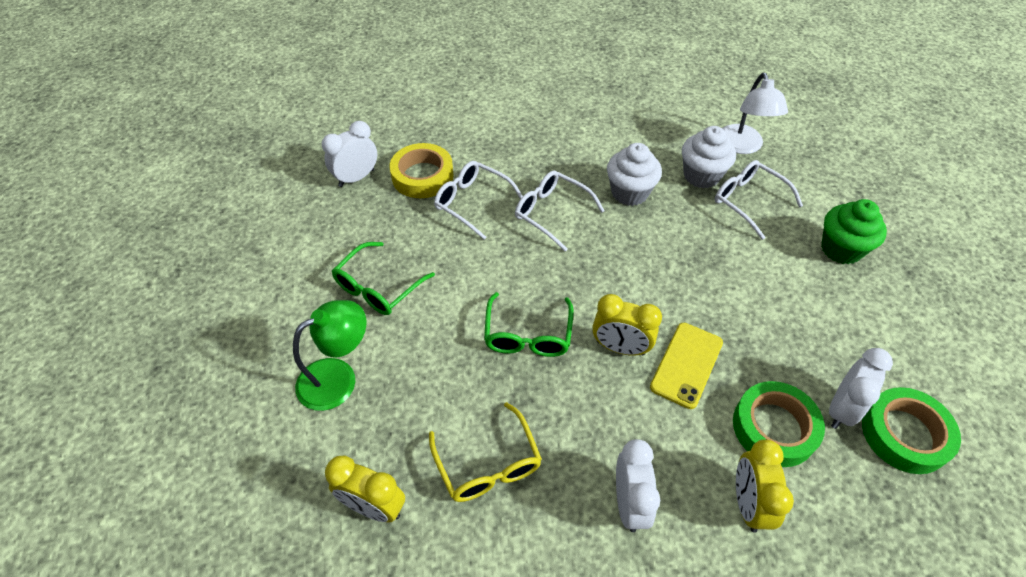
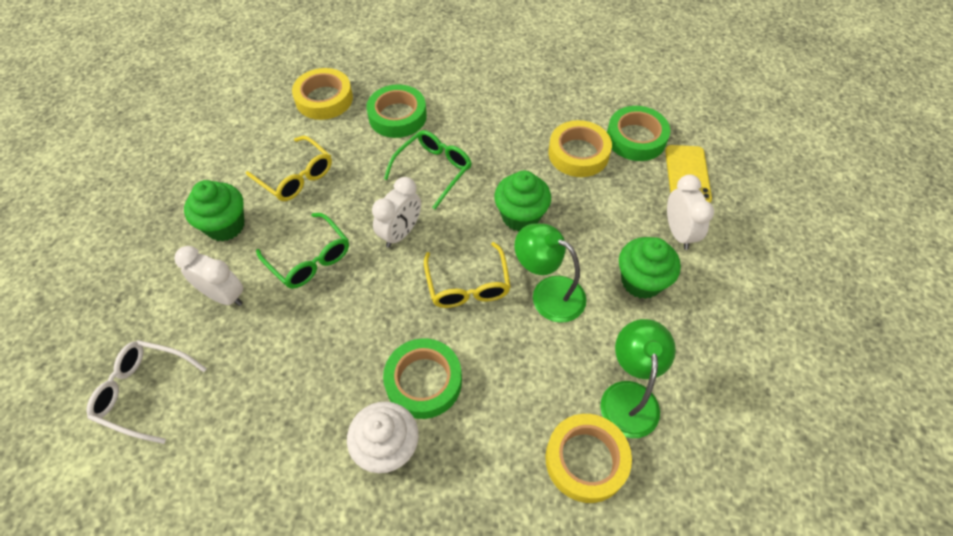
green cupcake: 1 -> 3
green lamp: 1 -> 2
green tape: 2 -> 3
white cupcake: 2 -> 1
white glasses: 3 -> 1
white lamp: 1 -> 0
yellow clock: 3 -> 0
yellow glasses: 1 -> 2
yellow tape: 1 -> 3

